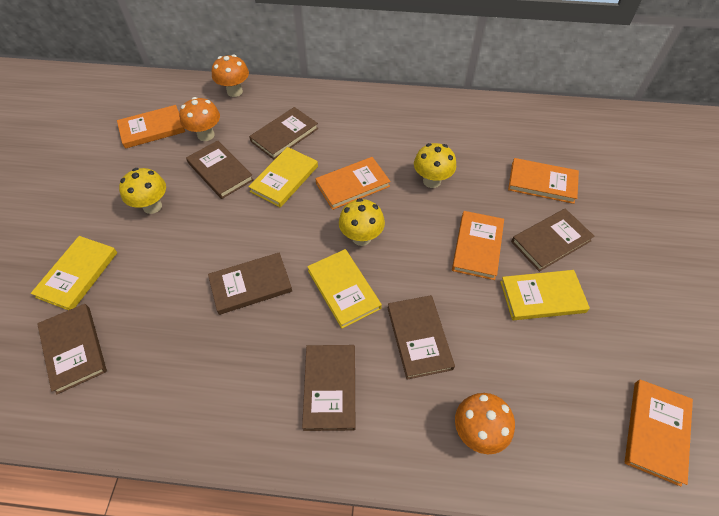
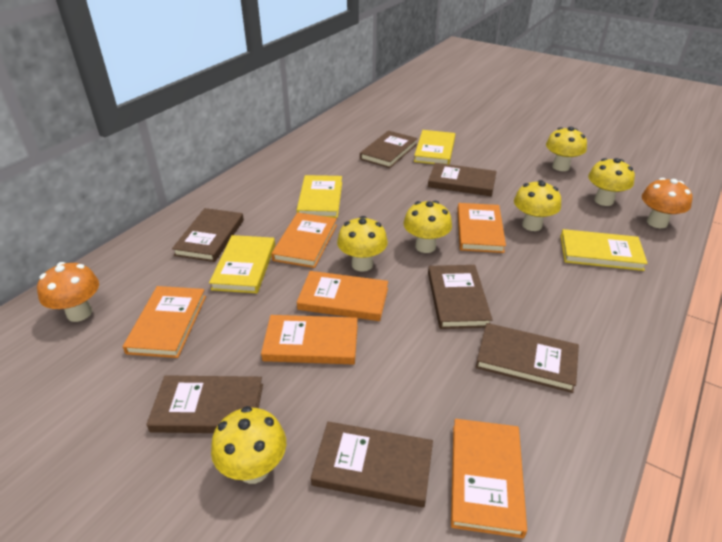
orange book: 5 -> 6
orange mushroom: 3 -> 2
yellow mushroom: 3 -> 6

